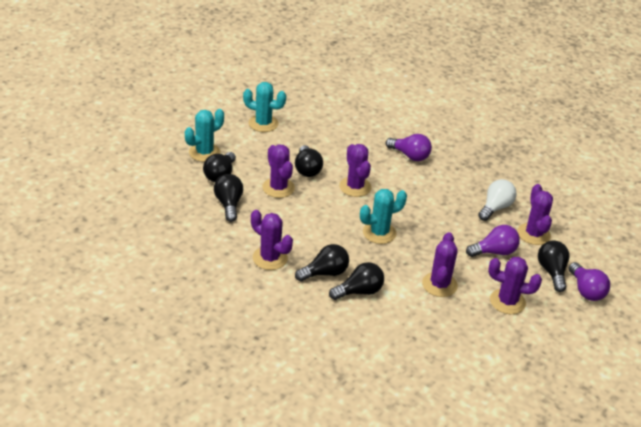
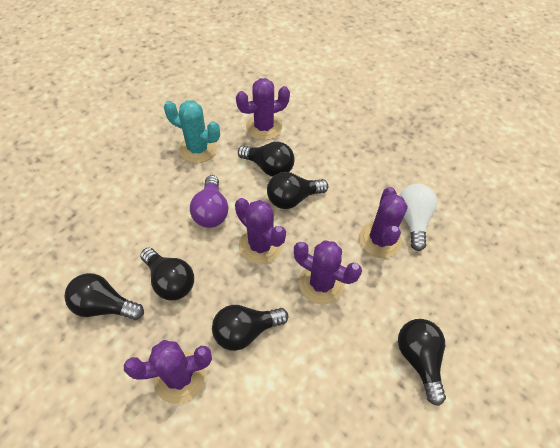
purple cactus: 6 -> 5
purple light bulb: 3 -> 1
turquoise cactus: 3 -> 1

